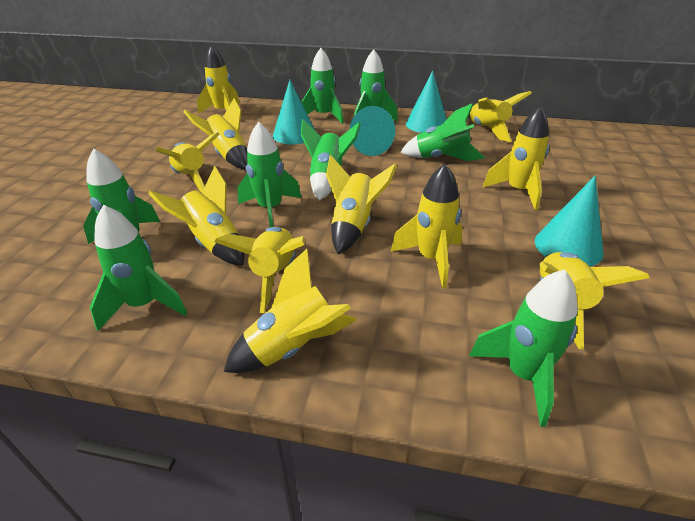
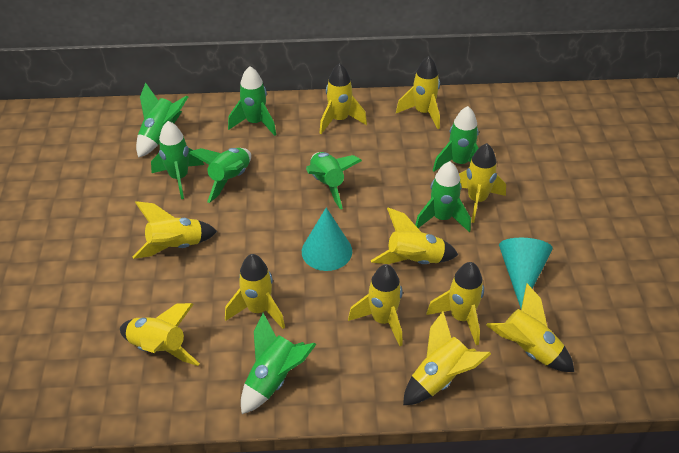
turquoise cone: 4 -> 2

